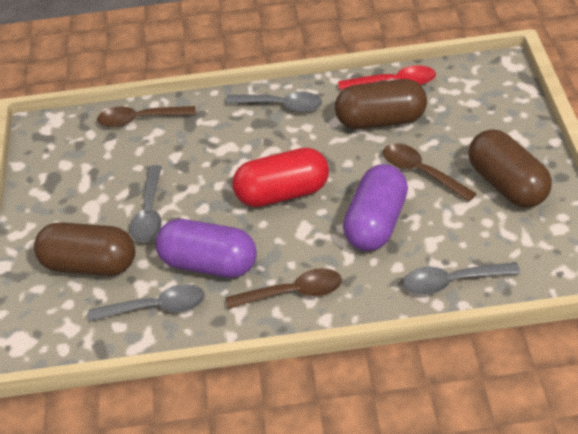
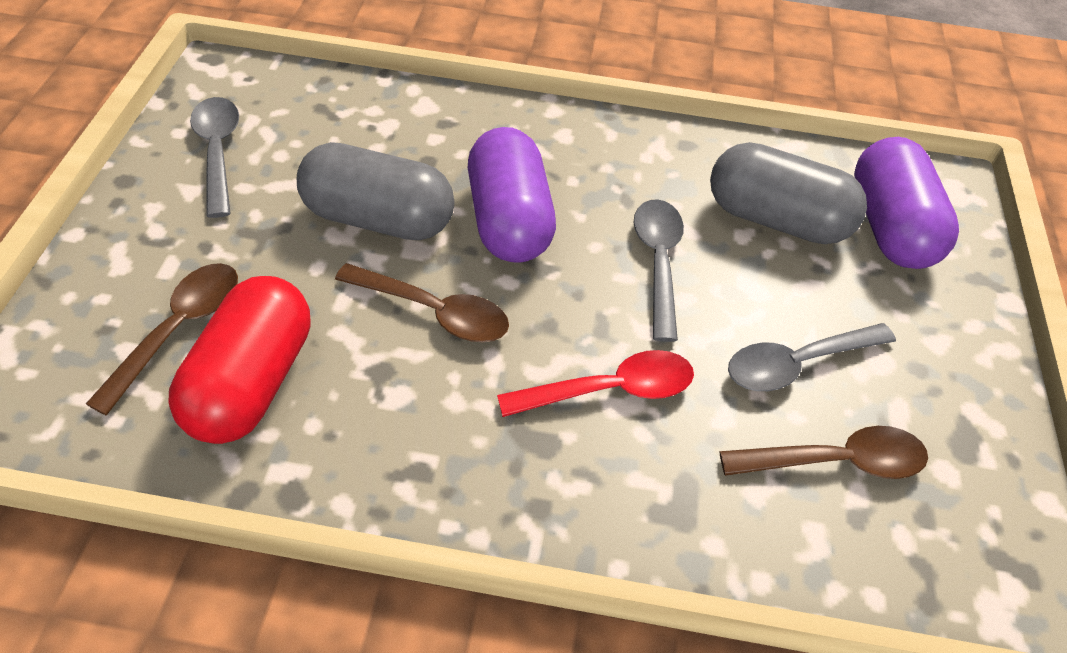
brown capsule: 3 -> 0
grey capsule: 0 -> 2
grey spoon: 4 -> 3

